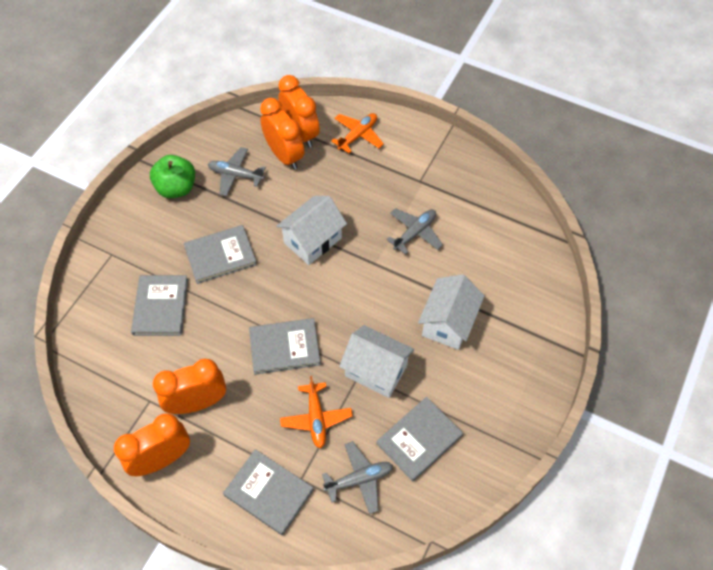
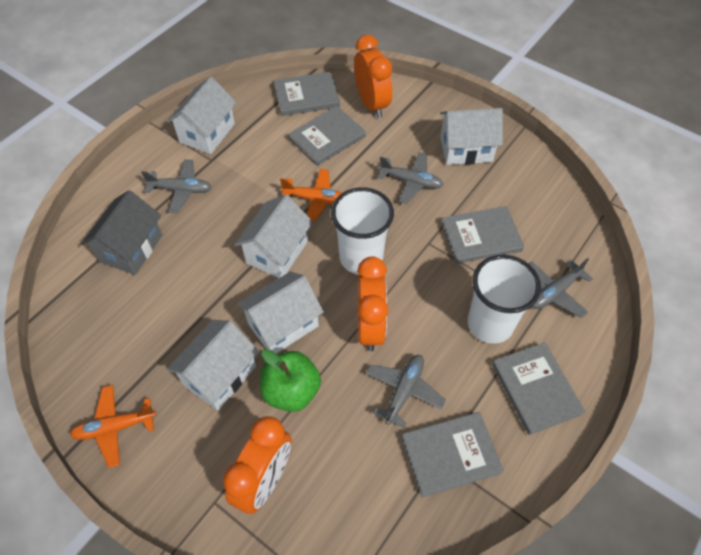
grey house: 0 -> 1
grey plane: 3 -> 4
orange clock: 4 -> 3
white cup: 0 -> 2
white house: 3 -> 5

